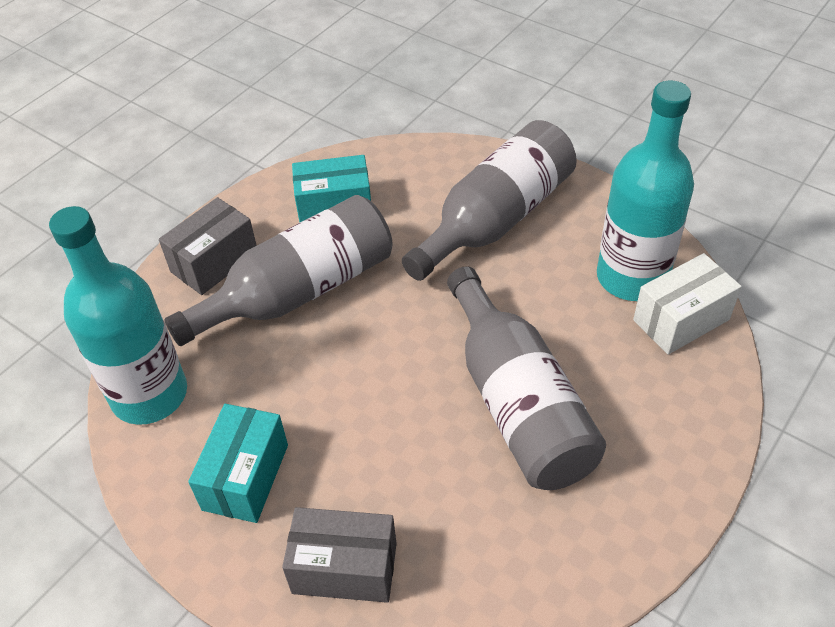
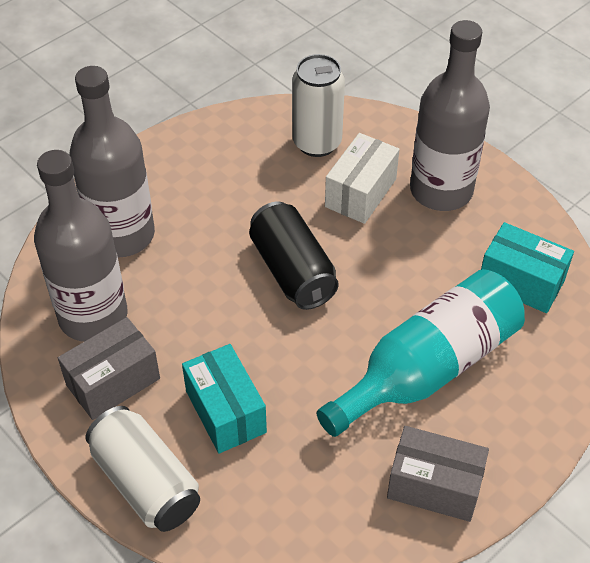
black can: 0 -> 1
turquoise bottle: 2 -> 1
white can: 0 -> 2

